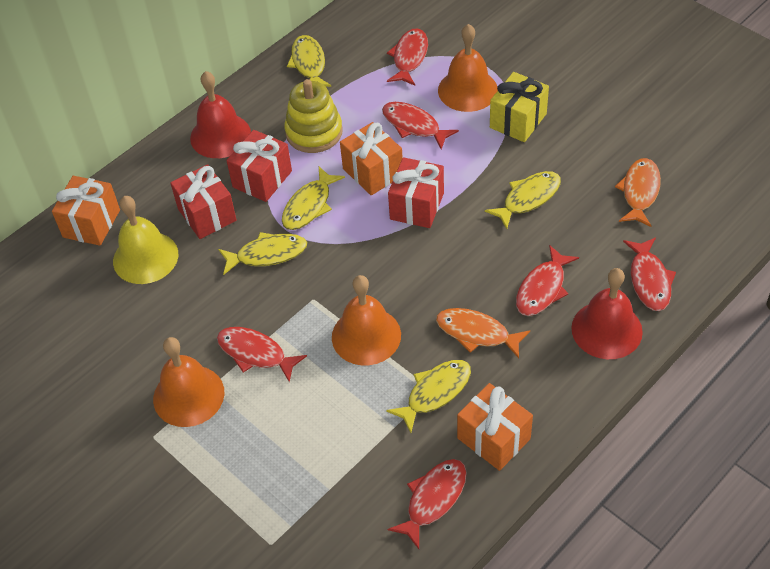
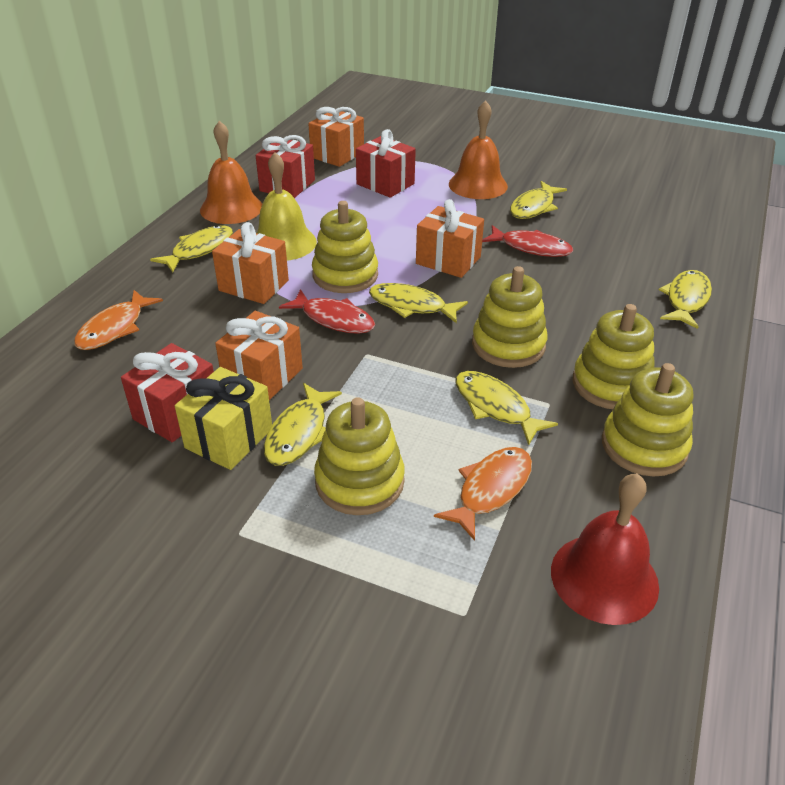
orange bell: 3 -> 2
orange gift: 3 -> 4
red bell: 2 -> 1
red fish: 6 -> 2
yellow fish: 5 -> 6
yellow stacking toy: 1 -> 5

